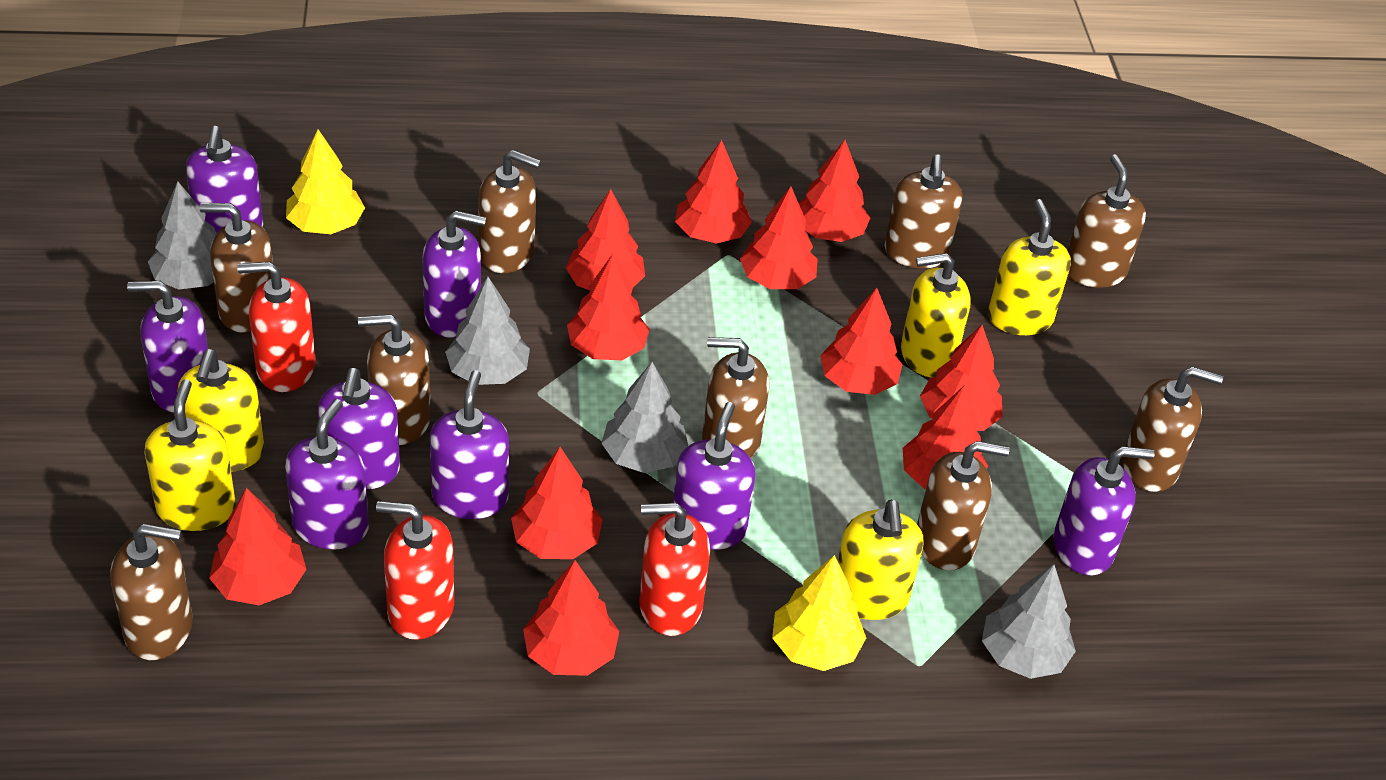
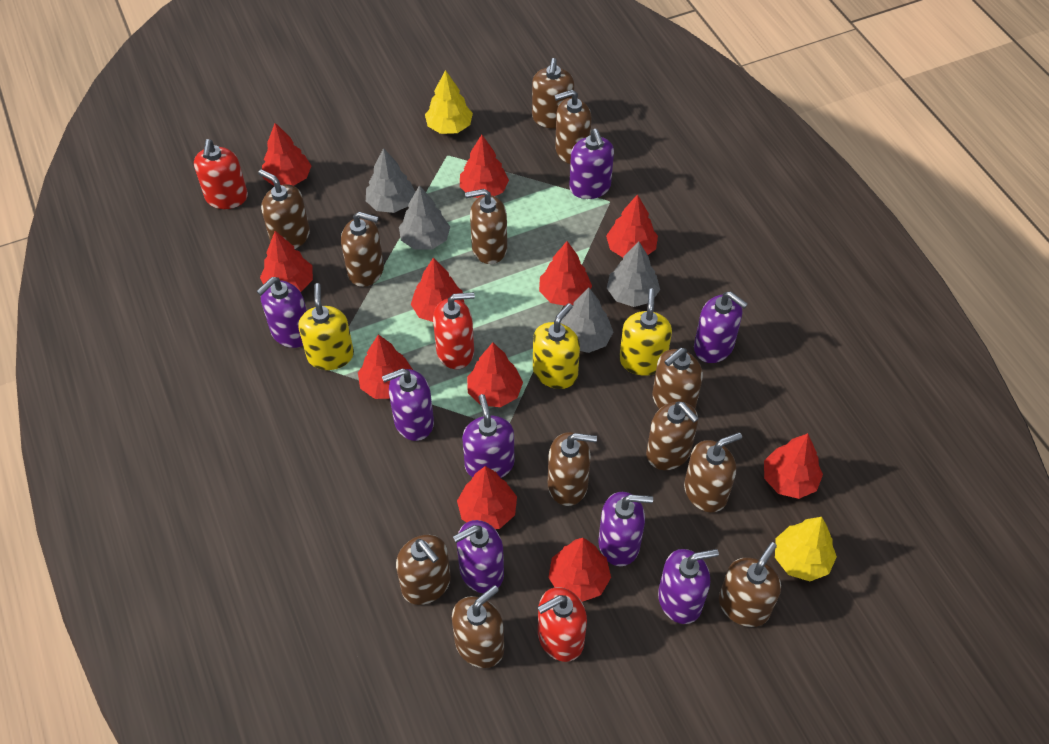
brown soap dispenser: 9 -> 12
yellow soap dispenser: 5 -> 3

